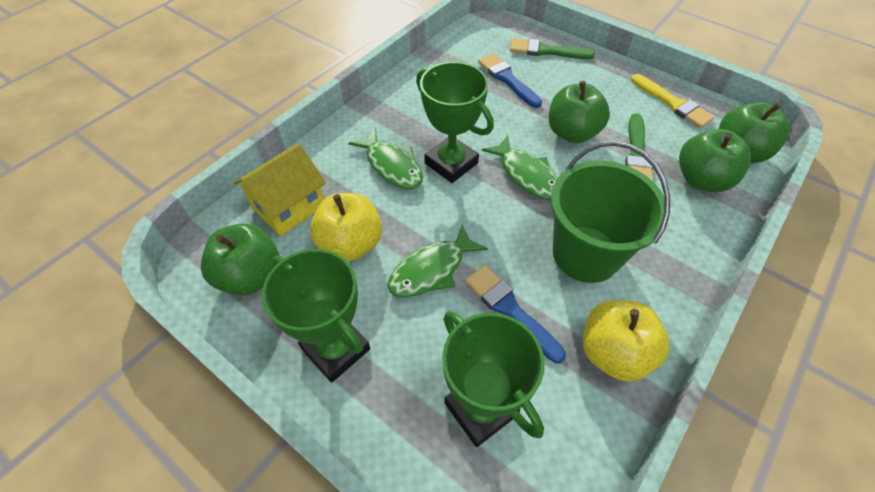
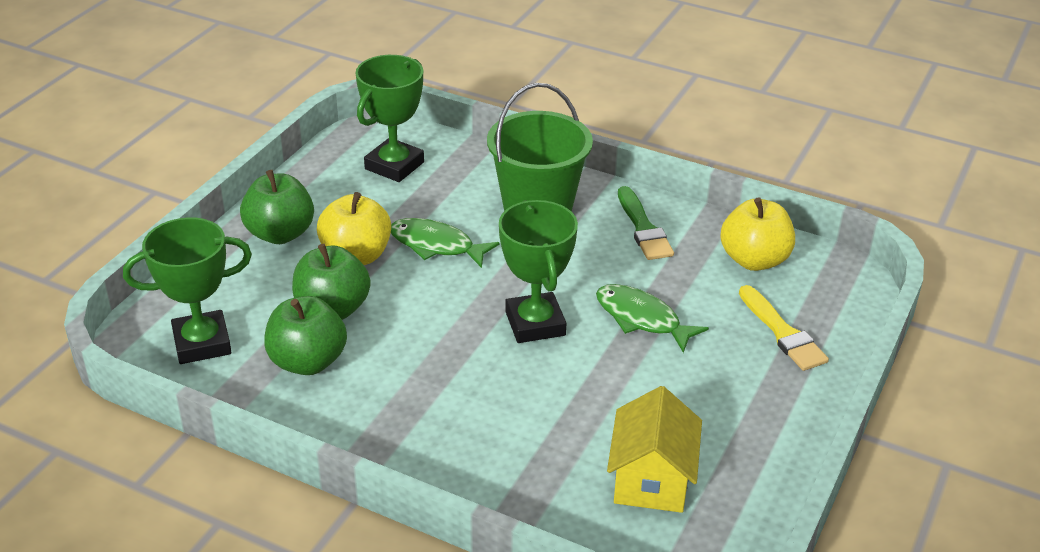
blue brush: 2 -> 0
green apple: 4 -> 3
green brush: 2 -> 1
green fish: 3 -> 2

